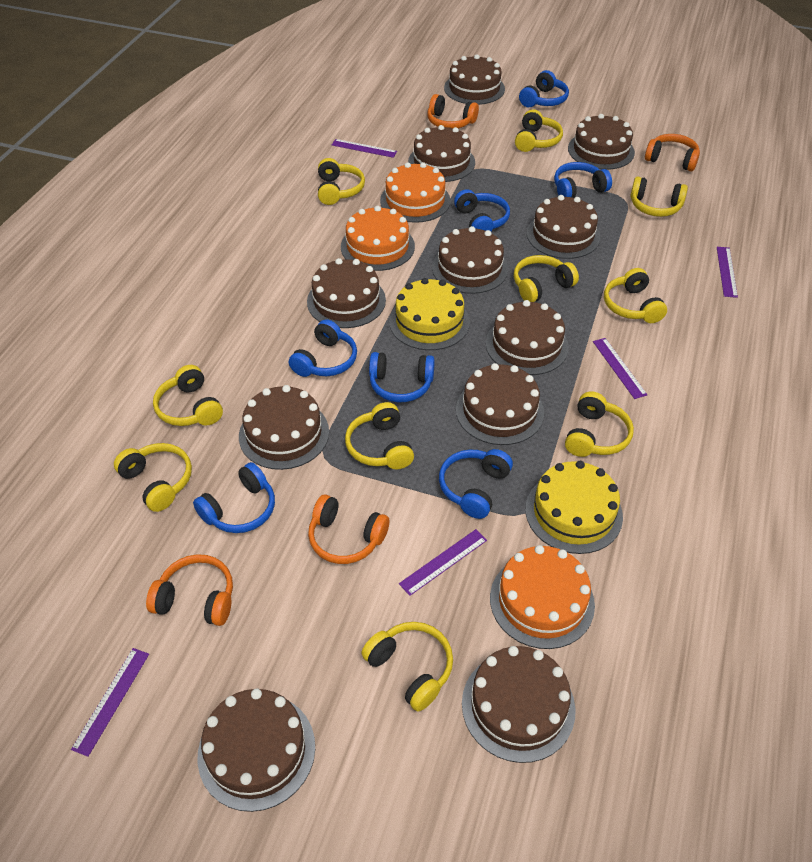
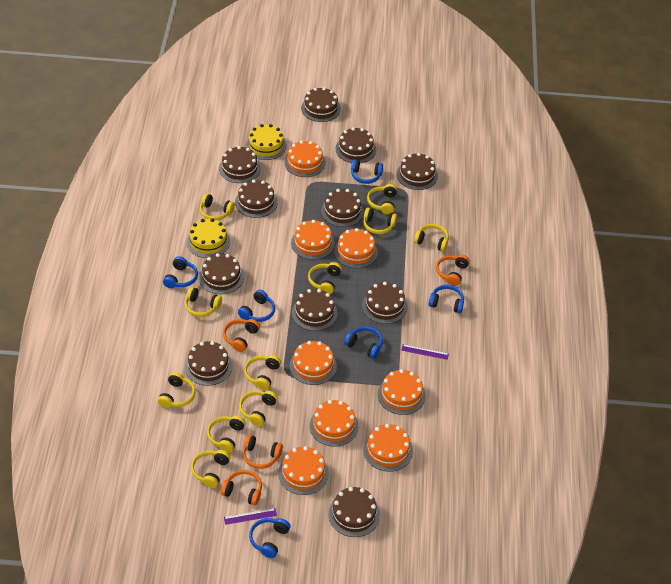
blue headphones: 7 -> 6
orange cake: 3 -> 8
purple ruler: 5 -> 2
yellow headphones: 10 -> 11

